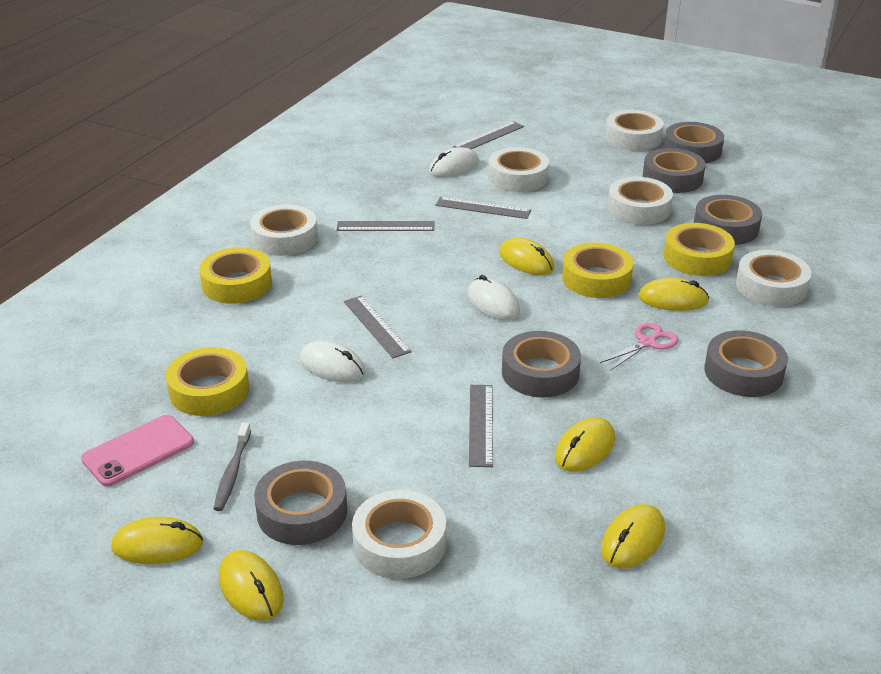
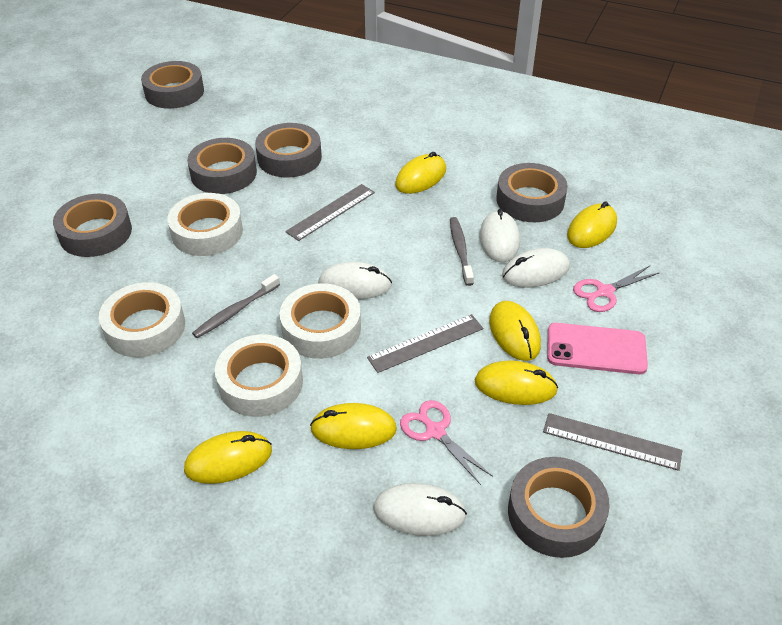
grey ruler: 5 -> 3
grey toothbrush: 1 -> 2
pink scissors: 1 -> 2
white mouse: 3 -> 4
white tape: 6 -> 4
yellow tape: 4 -> 0

